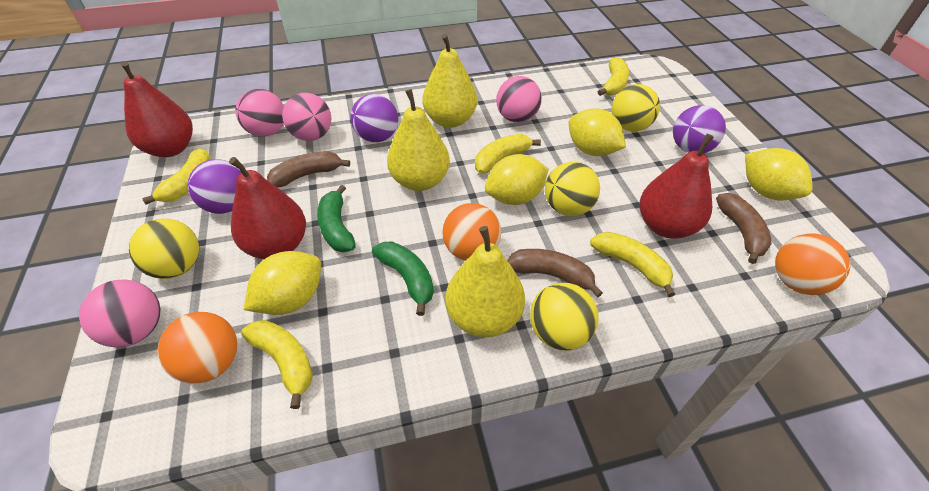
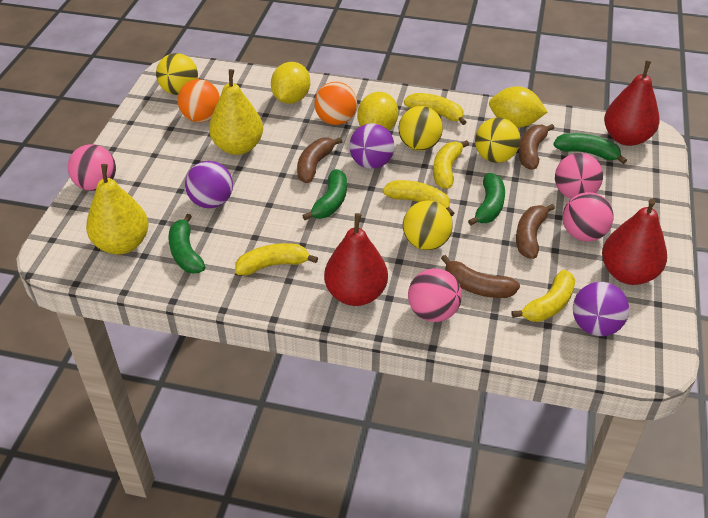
brown banana: 3 -> 4
green banana: 2 -> 4
orange ball: 3 -> 2
yellow lemon: 4 -> 3
yellow pear: 3 -> 2

